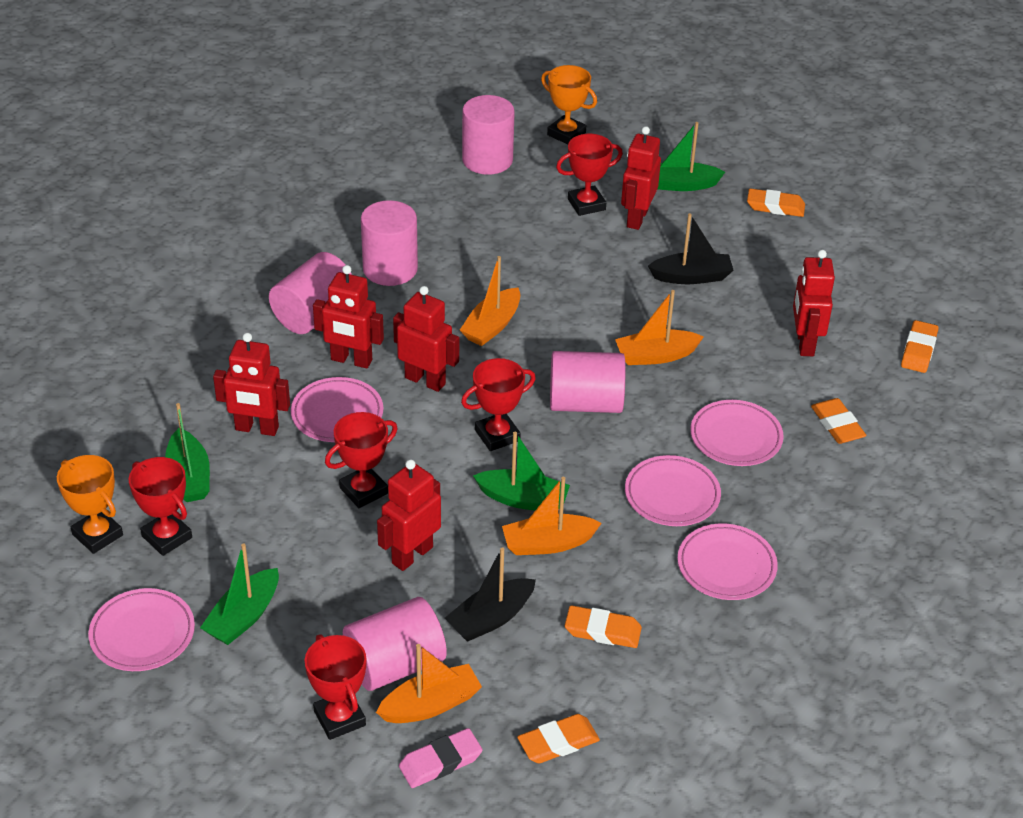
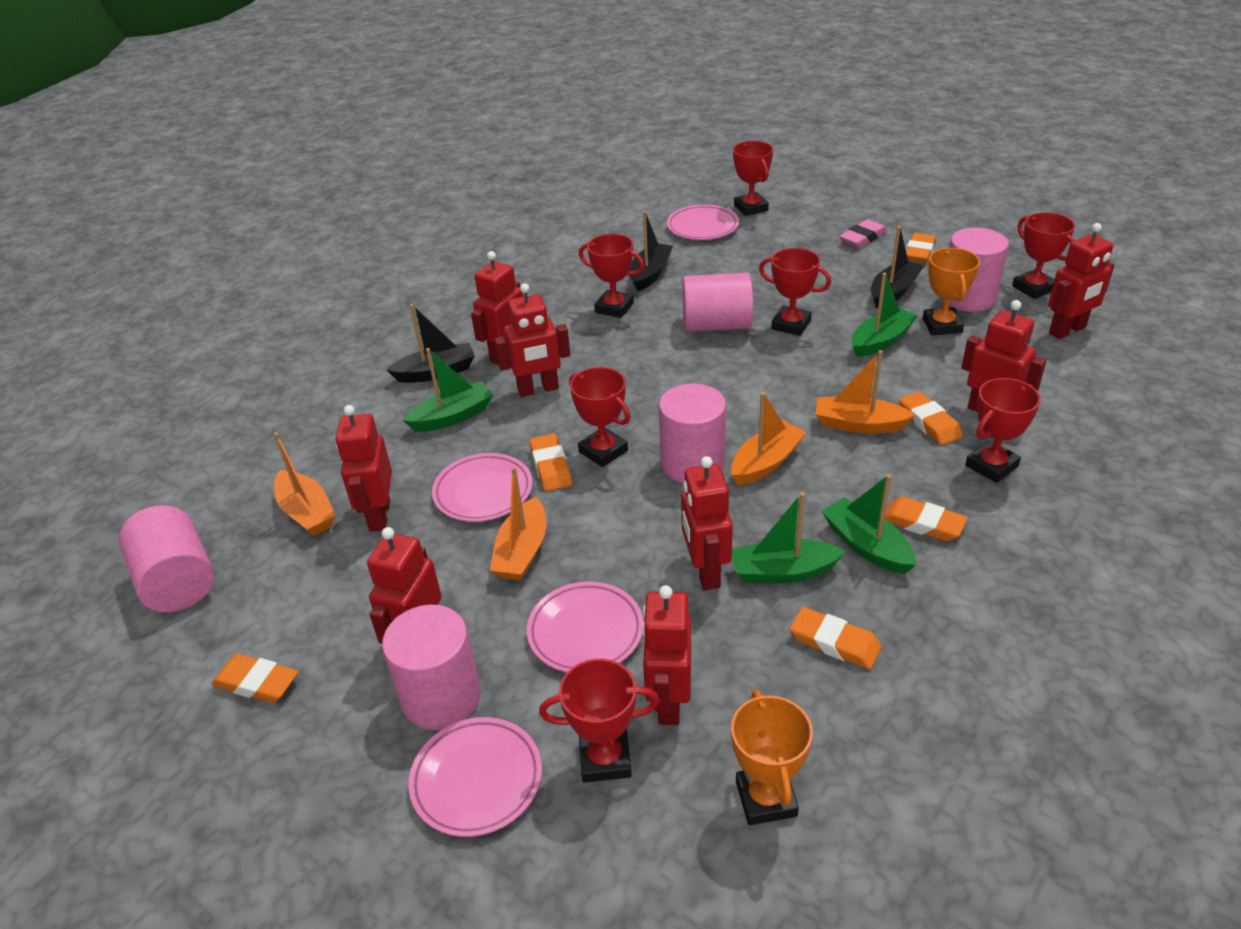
black boat: 2 -> 3
orange eraser: 5 -> 6
pink plate: 5 -> 4
red robot: 6 -> 8
red trophy: 5 -> 7

